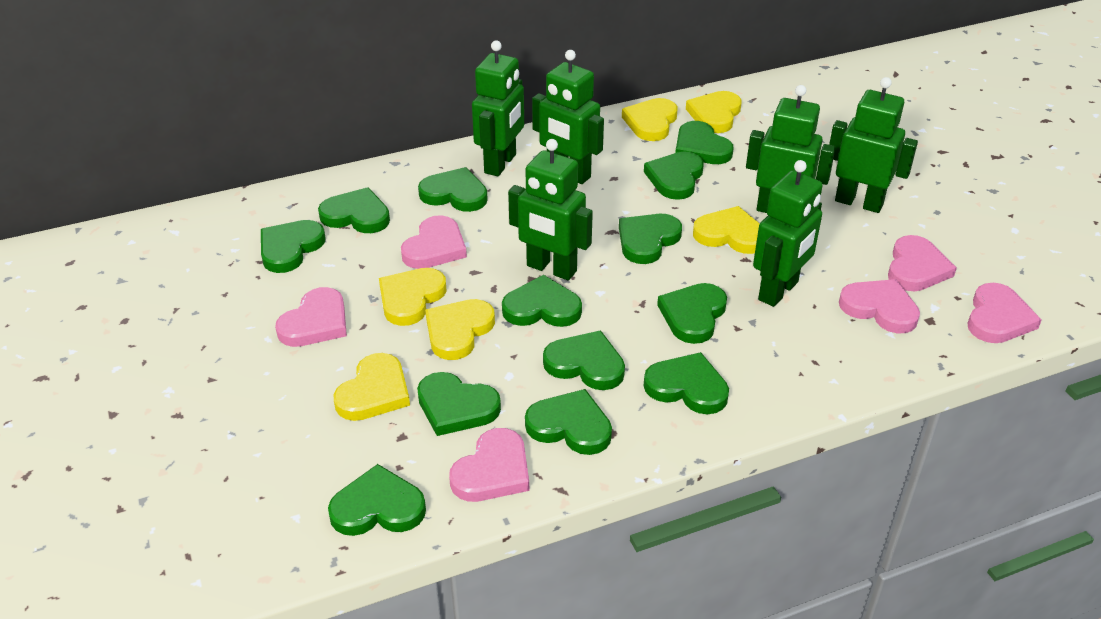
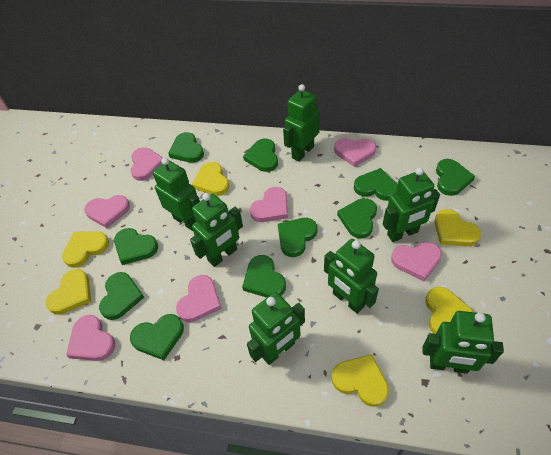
green heart: 13 -> 10
green robot: 6 -> 7
pink heart: 6 -> 7

